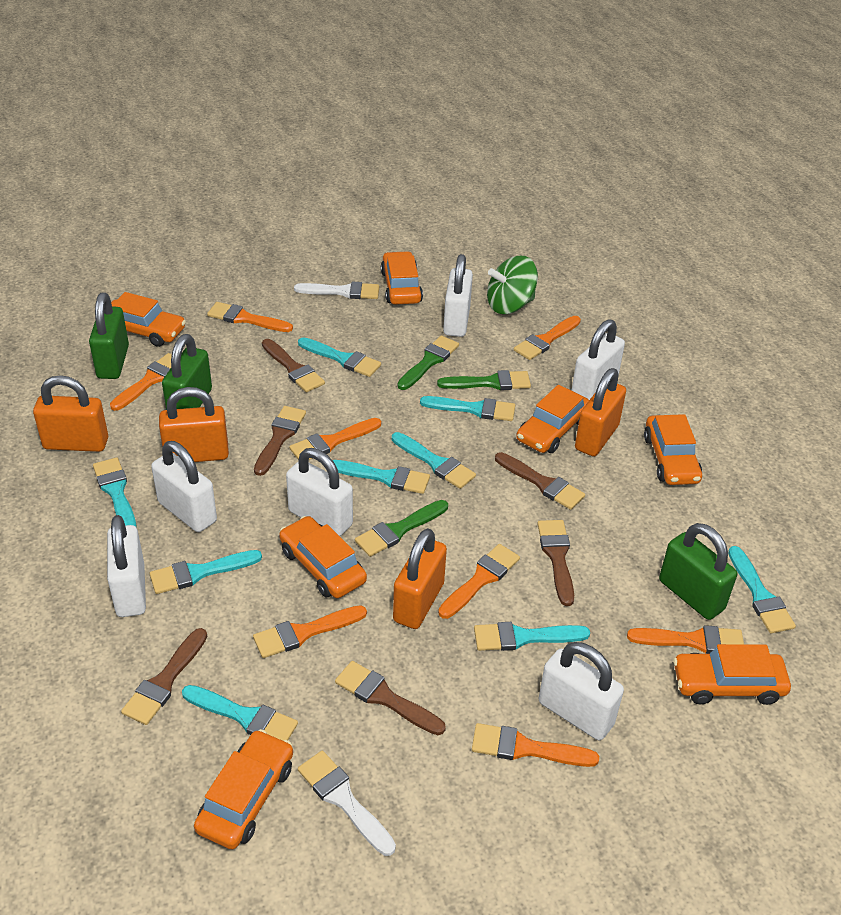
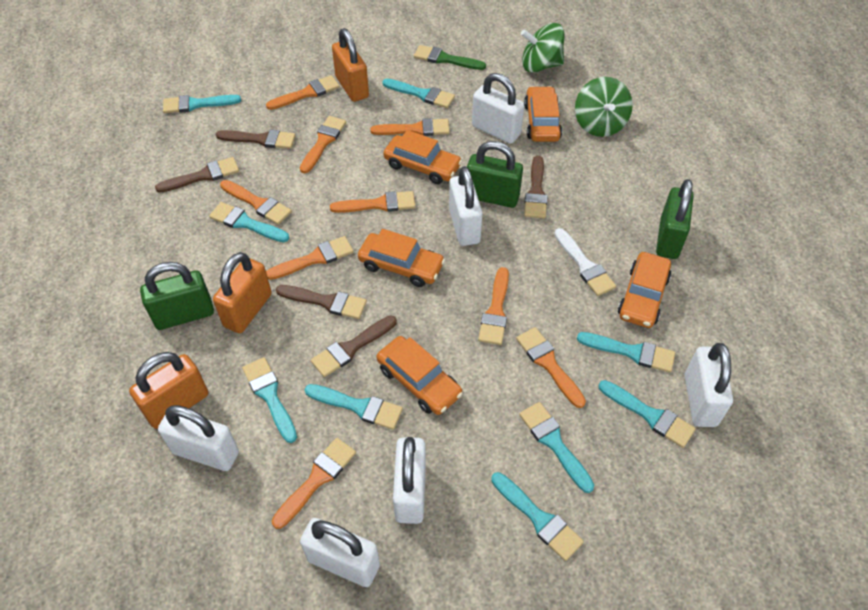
brown brush: 6 -> 5
green brush: 3 -> 1
green spinning top: 1 -> 2
orange brush: 8 -> 9
orange car: 7 -> 5
orange padlock: 4 -> 3
white brush: 2 -> 1

